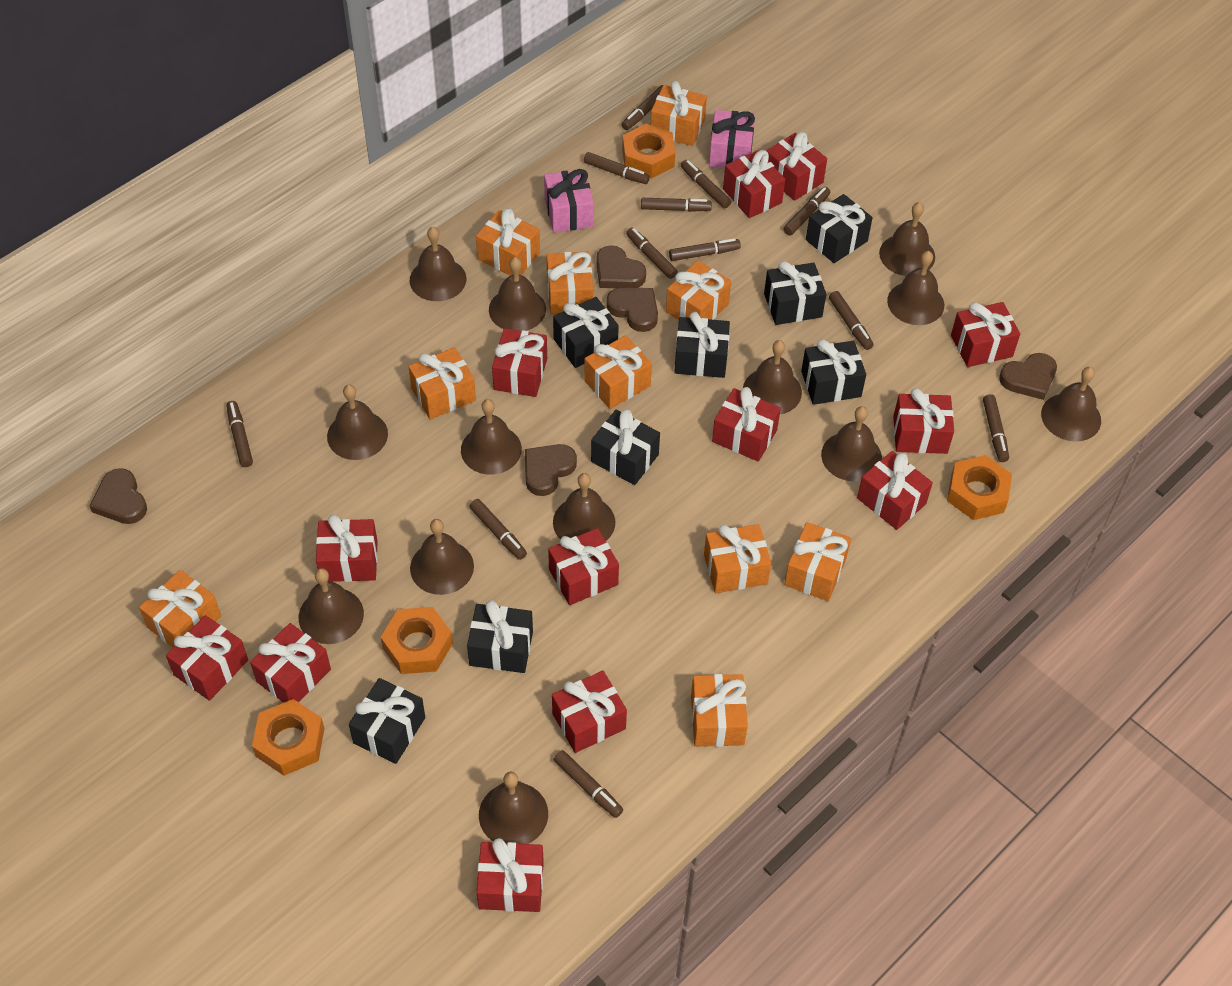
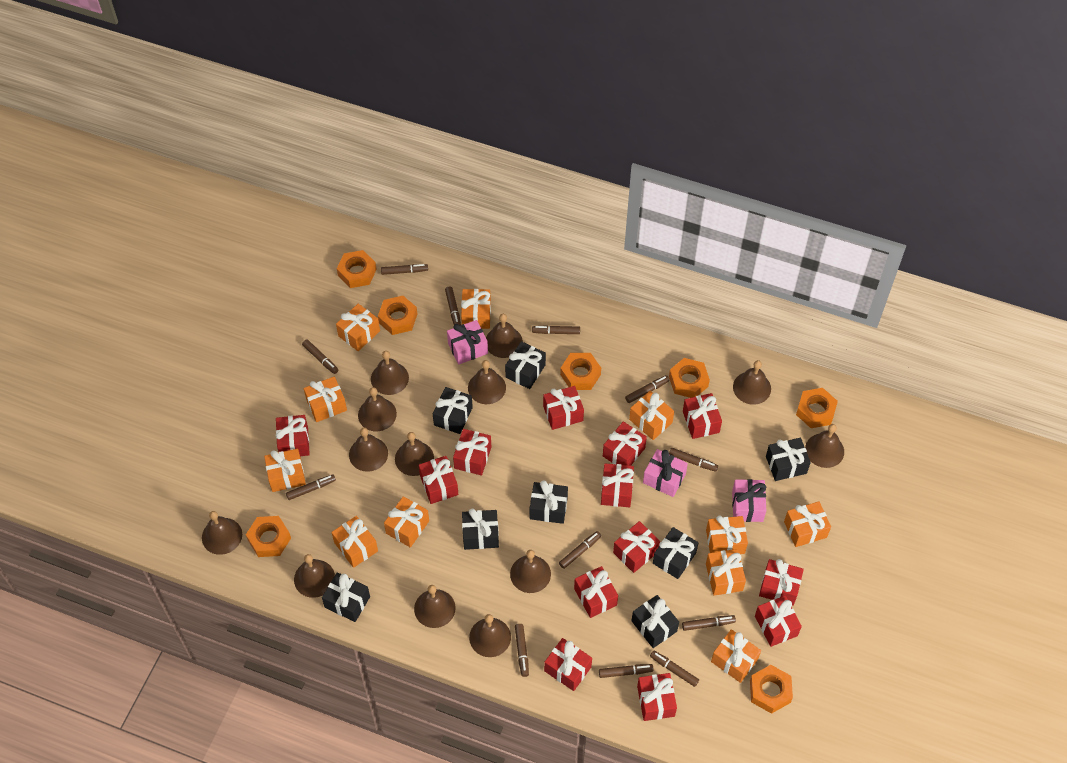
brown heart: 5 -> 0
orange gift: 10 -> 11
orange nut: 4 -> 7
pink gift: 2 -> 3

